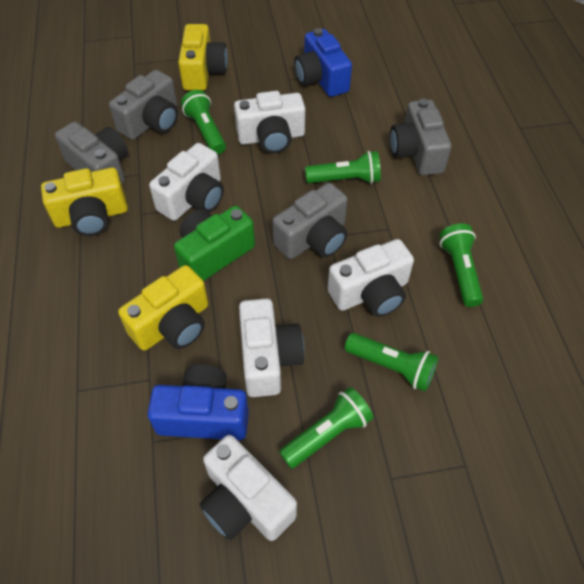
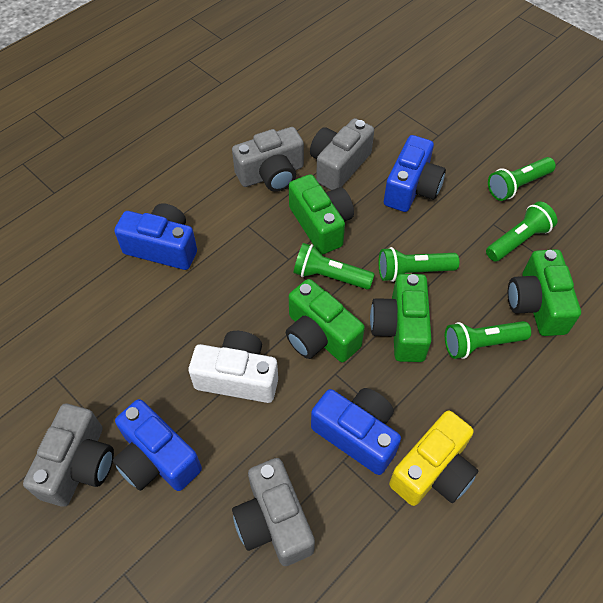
blue camera: 2 -> 4
green camera: 1 -> 4
white camera: 5 -> 1
yellow camera: 3 -> 1

